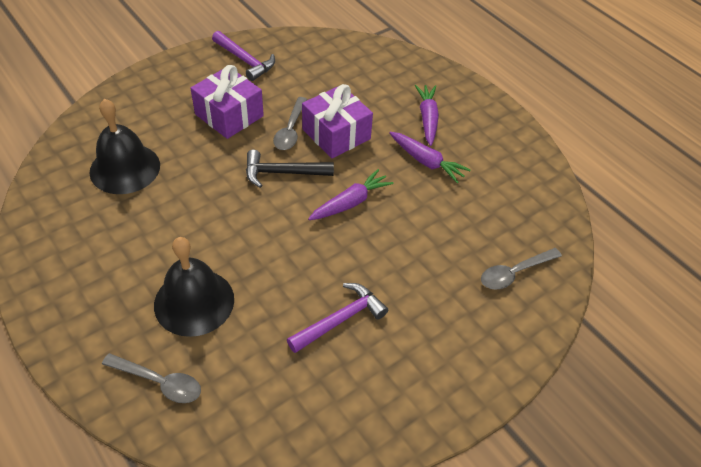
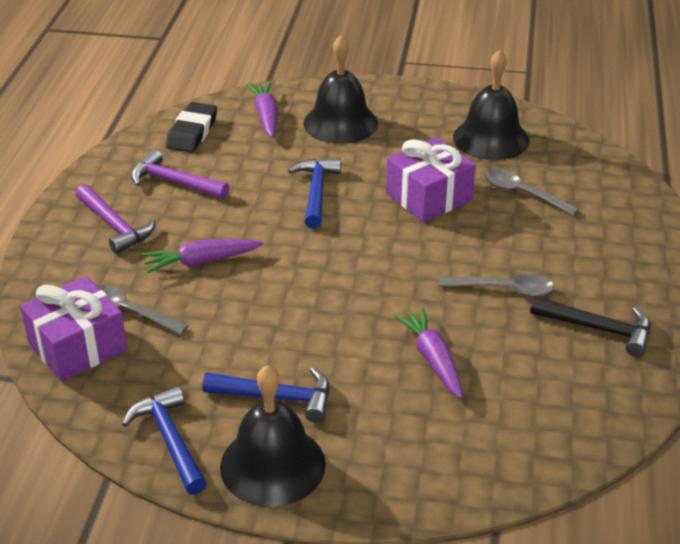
black bell: 2 -> 3
black eraser: 0 -> 1
blue hammer: 0 -> 3

